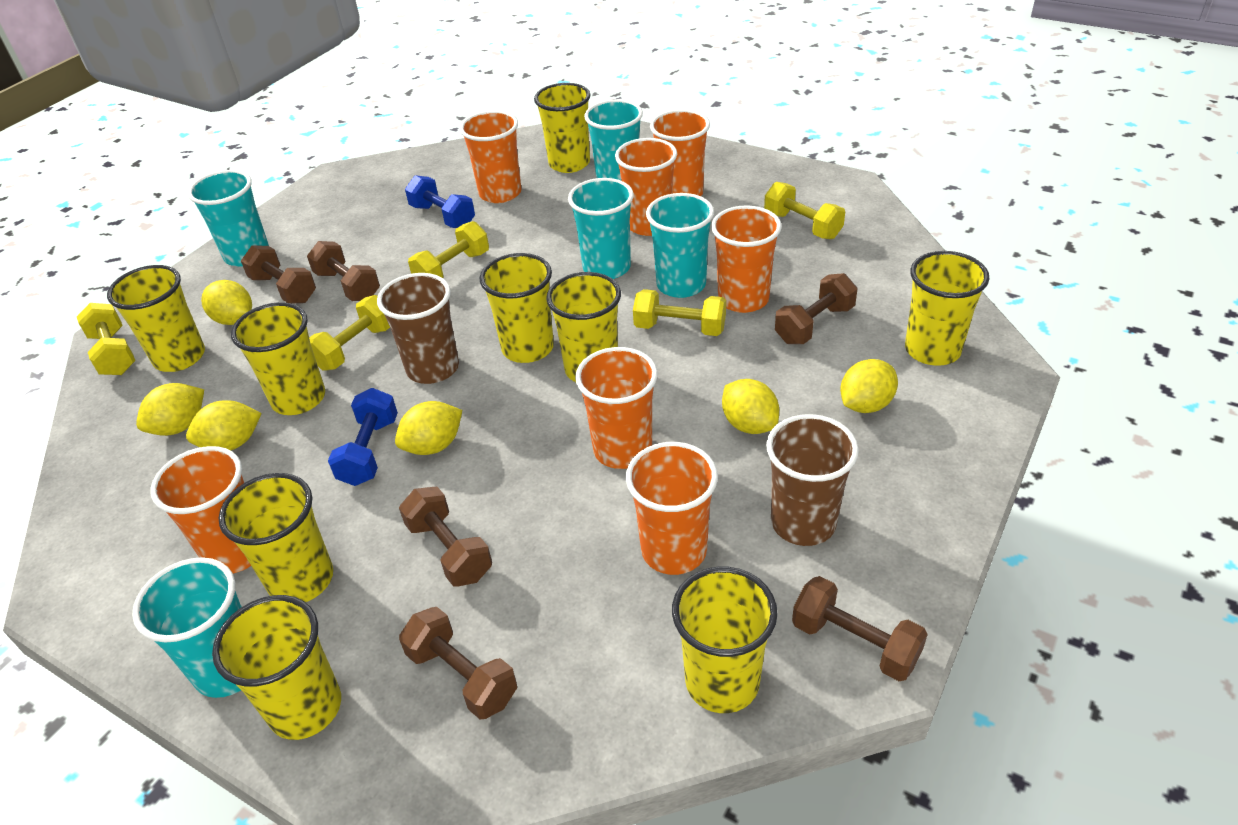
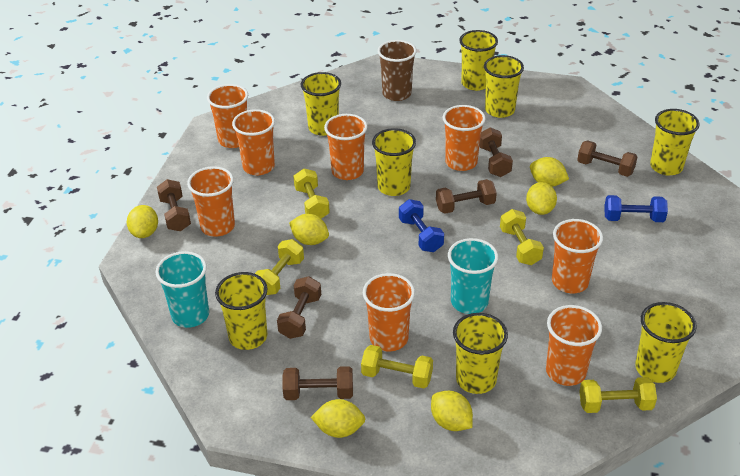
brown cup: 2 -> 1
orange cup: 7 -> 8
turquoise cup: 5 -> 2
yellow cup: 9 -> 8

